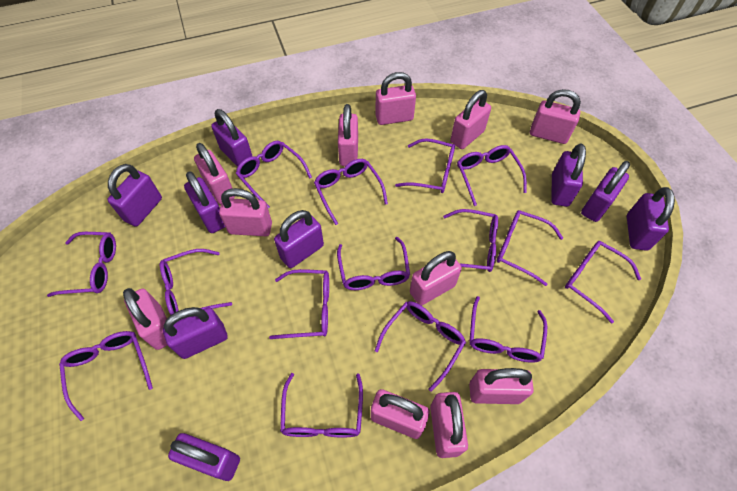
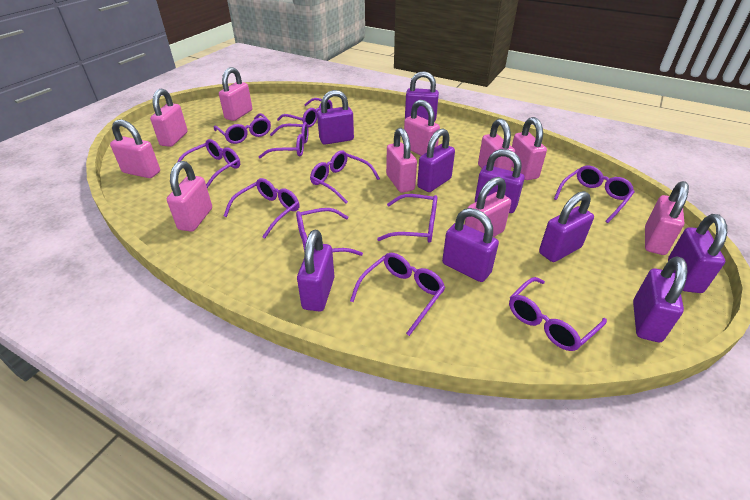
pink padlock: 11 -> 10
purple glasses: 15 -> 11

